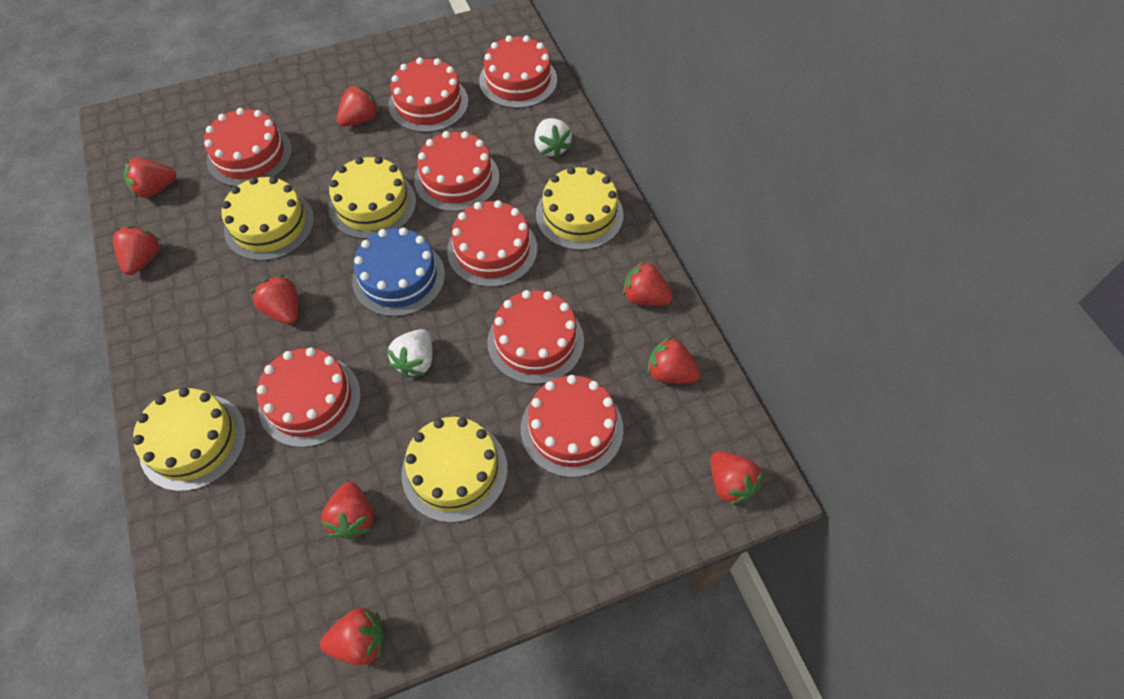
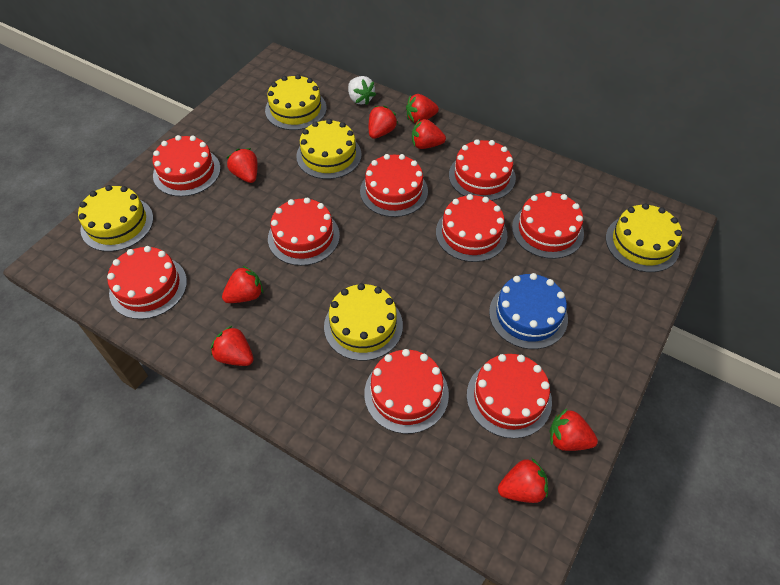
red cake: 8 -> 9
red strawberry: 9 -> 8
white strawberry: 2 -> 1

